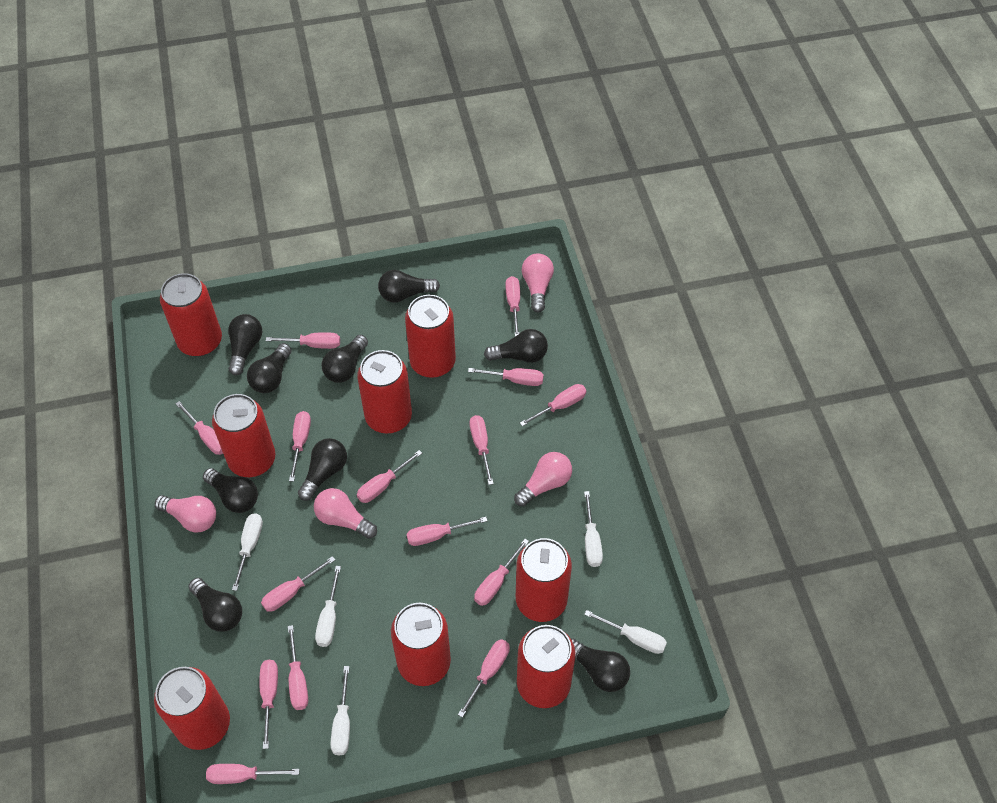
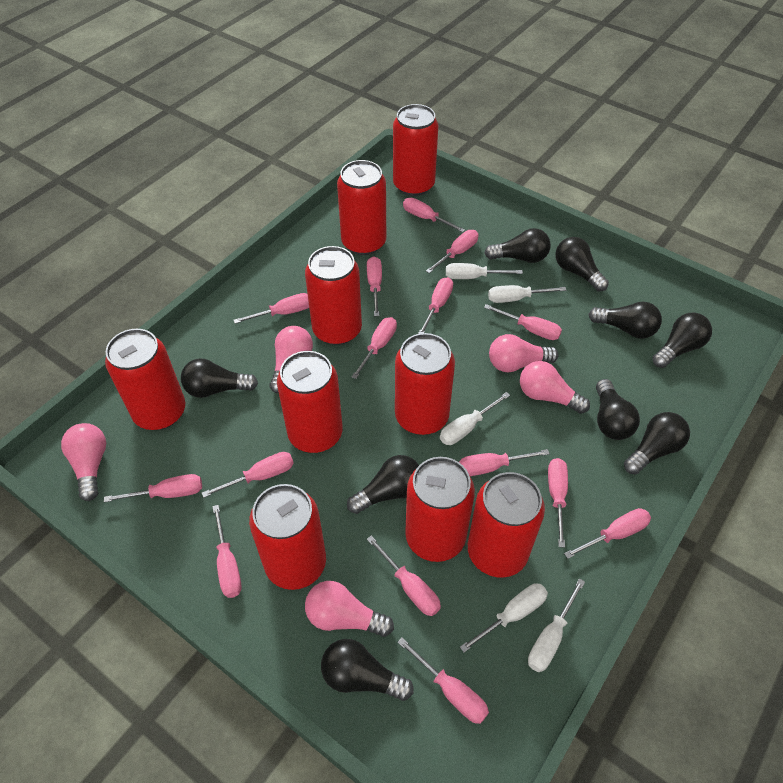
pink light bulb: 4 -> 5
red can: 8 -> 9

